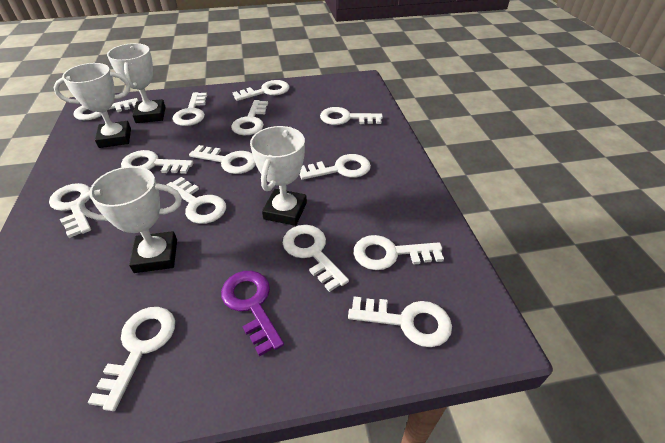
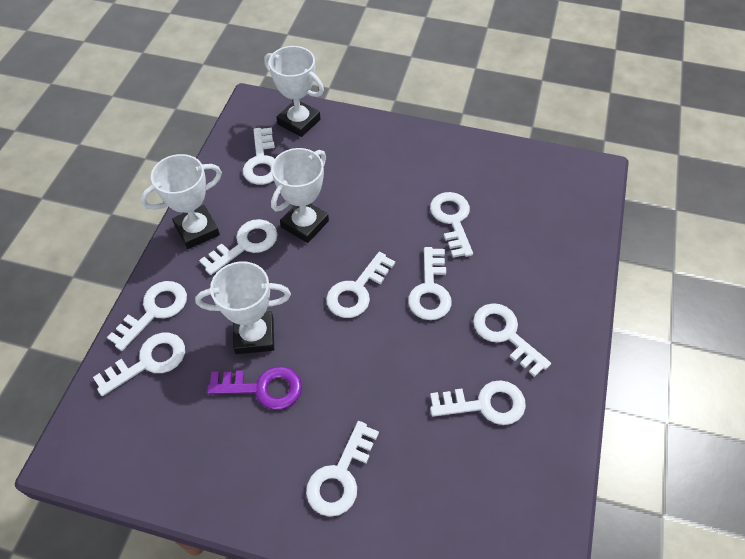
white key: 14 -> 10

